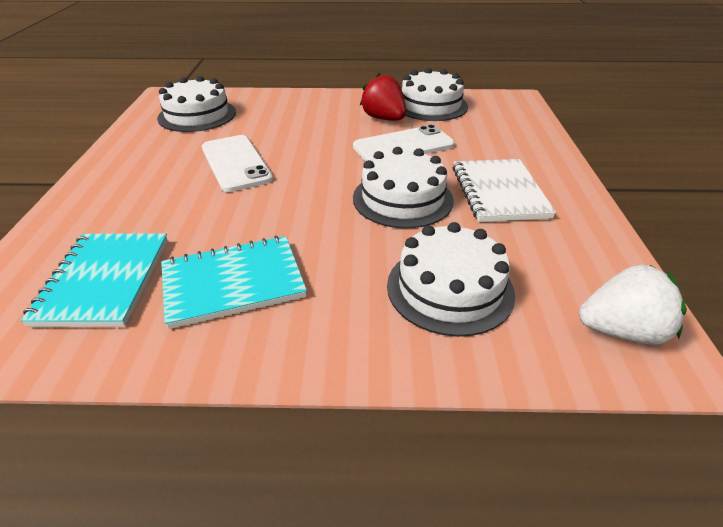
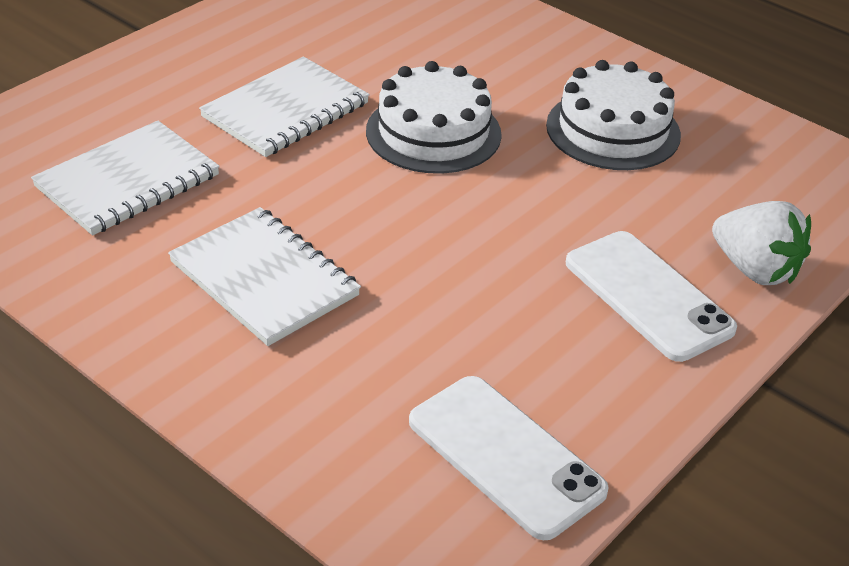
red strawberry: 1 -> 0
turquoise notebook: 2 -> 0
white cake: 4 -> 2
white notebook: 1 -> 3

